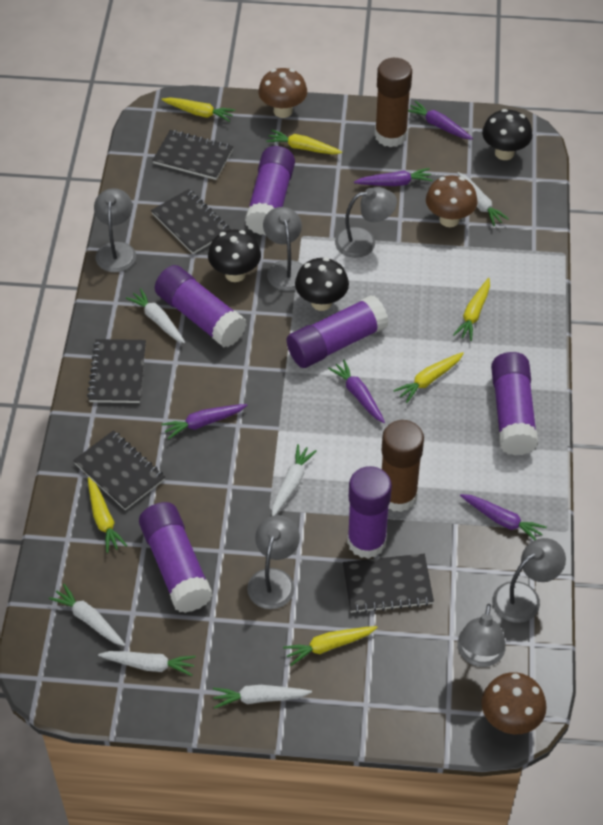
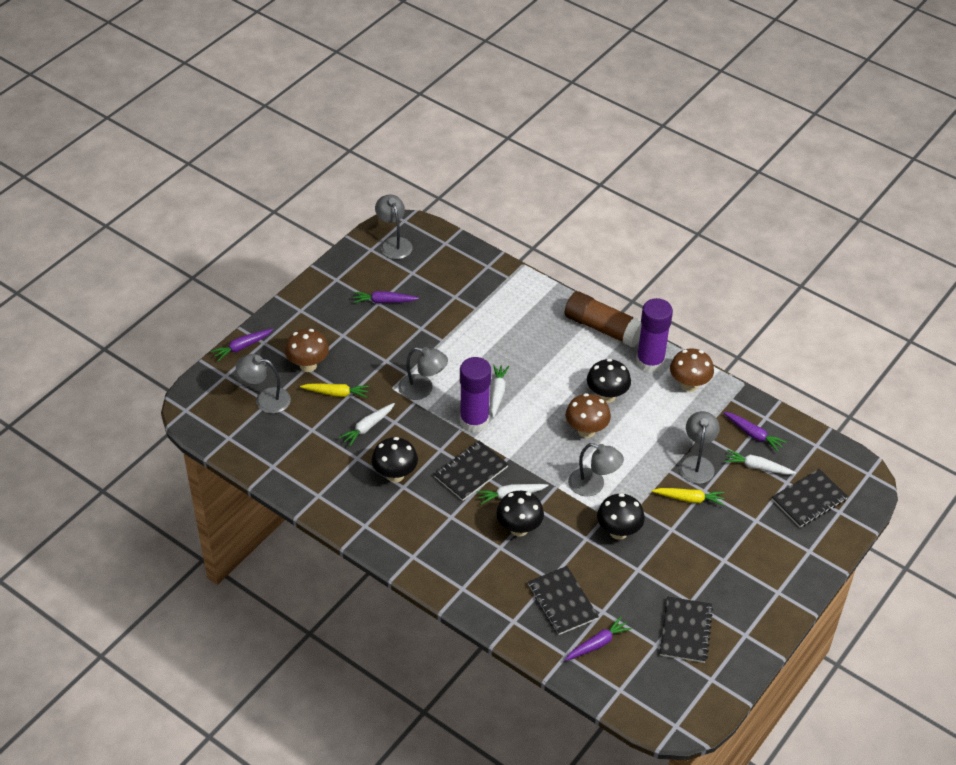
black mushroom: 3 -> 4
black notebook: 5 -> 4
brown glue stick: 2 -> 1
grey lamp: 6 -> 5
purple carrot: 5 -> 4
purple glue stick: 6 -> 2
white carrot: 6 -> 4
yellow carrot: 6 -> 2

